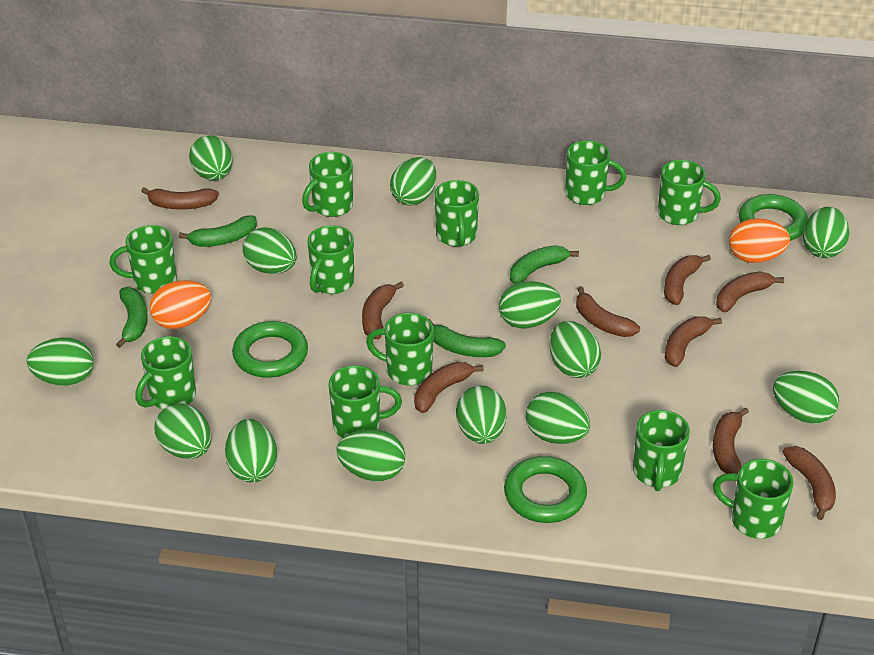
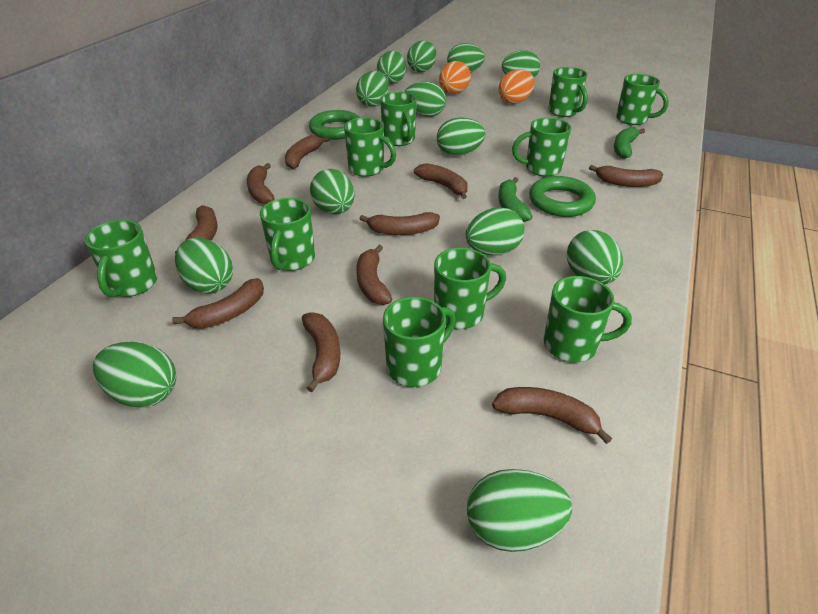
brown banana: 9 -> 10
green banana: 4 -> 2
green mug: 11 -> 10
green ring: 3 -> 2

